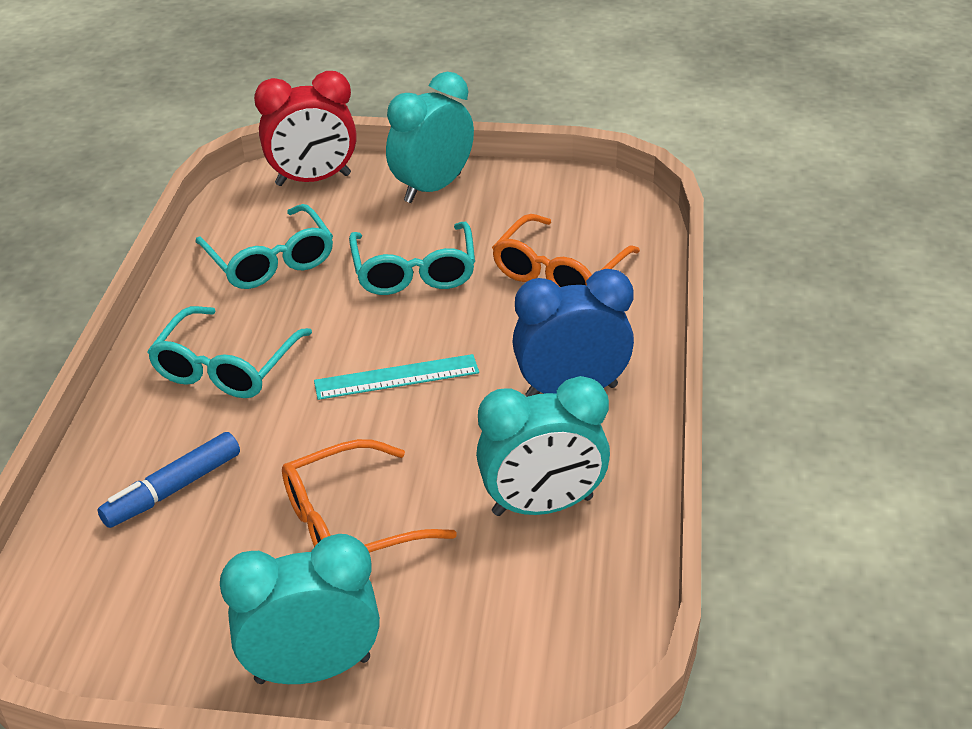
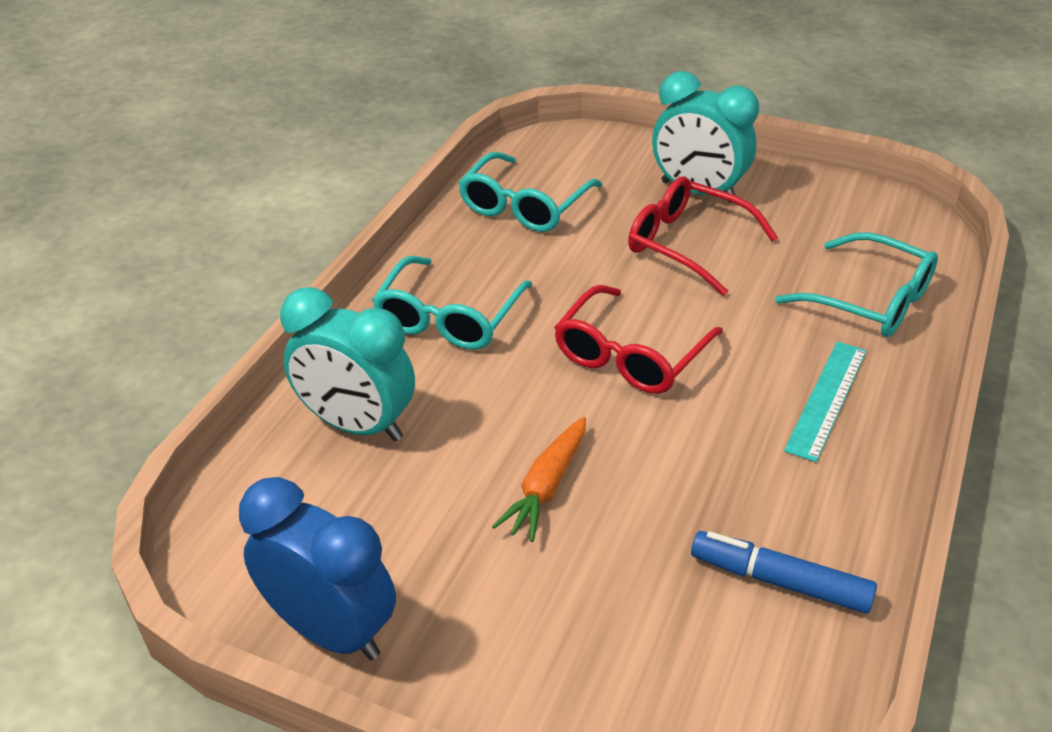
orange carrot: 0 -> 1
orange glasses: 2 -> 0
red clock: 1 -> 0
red glasses: 0 -> 2
turquoise clock: 3 -> 2

